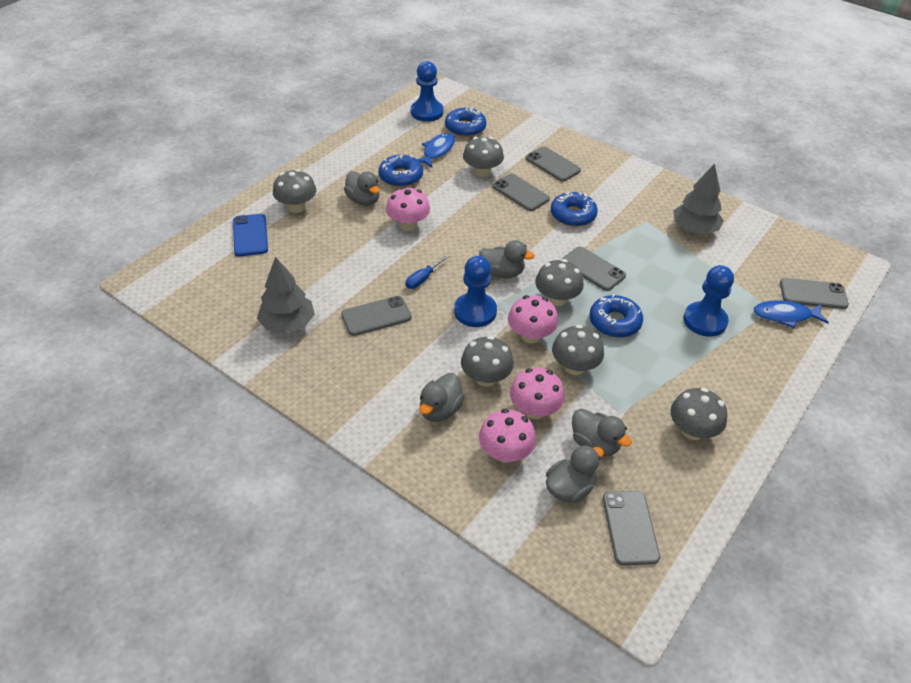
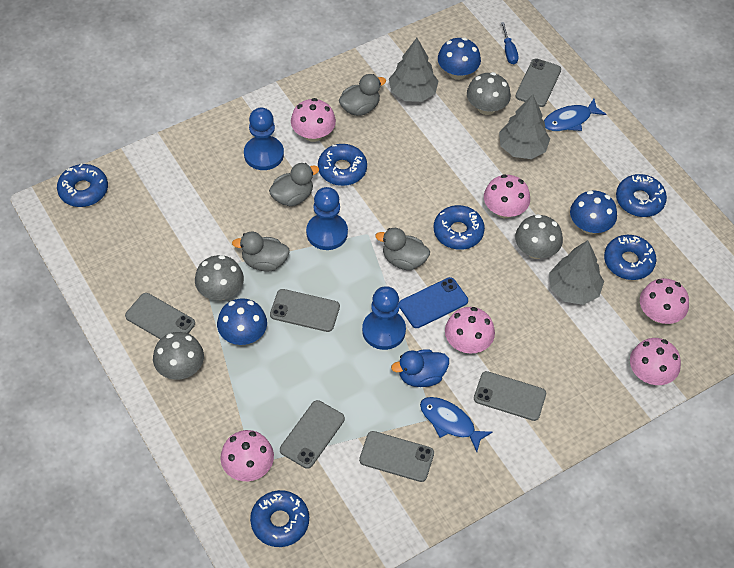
blue donut: 4 -> 6
blue duck: 0 -> 1
blue mushroom: 0 -> 3
grey duck: 5 -> 4
grey mushroom: 6 -> 4
grey tree: 2 -> 3
pink mushroom: 4 -> 6

